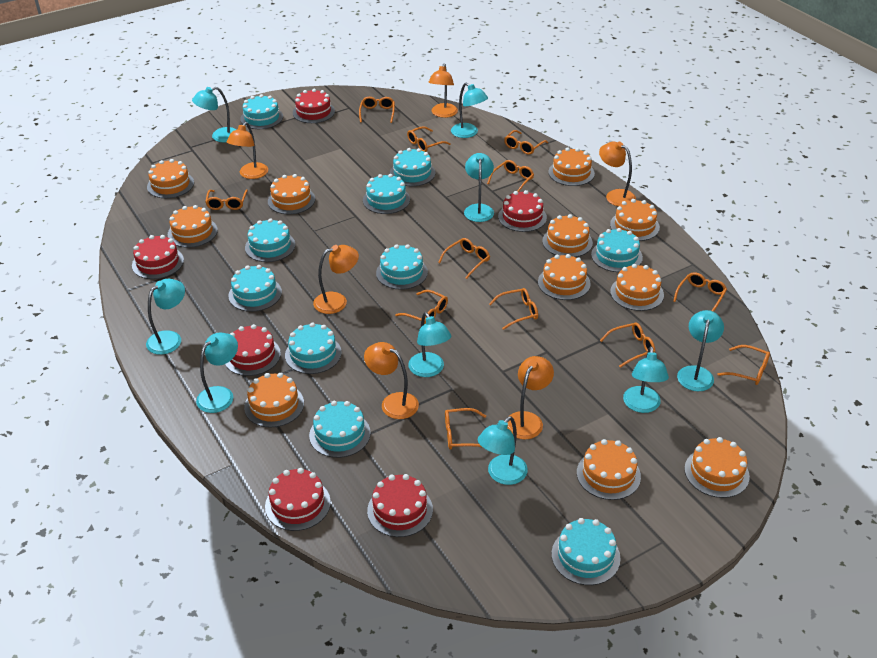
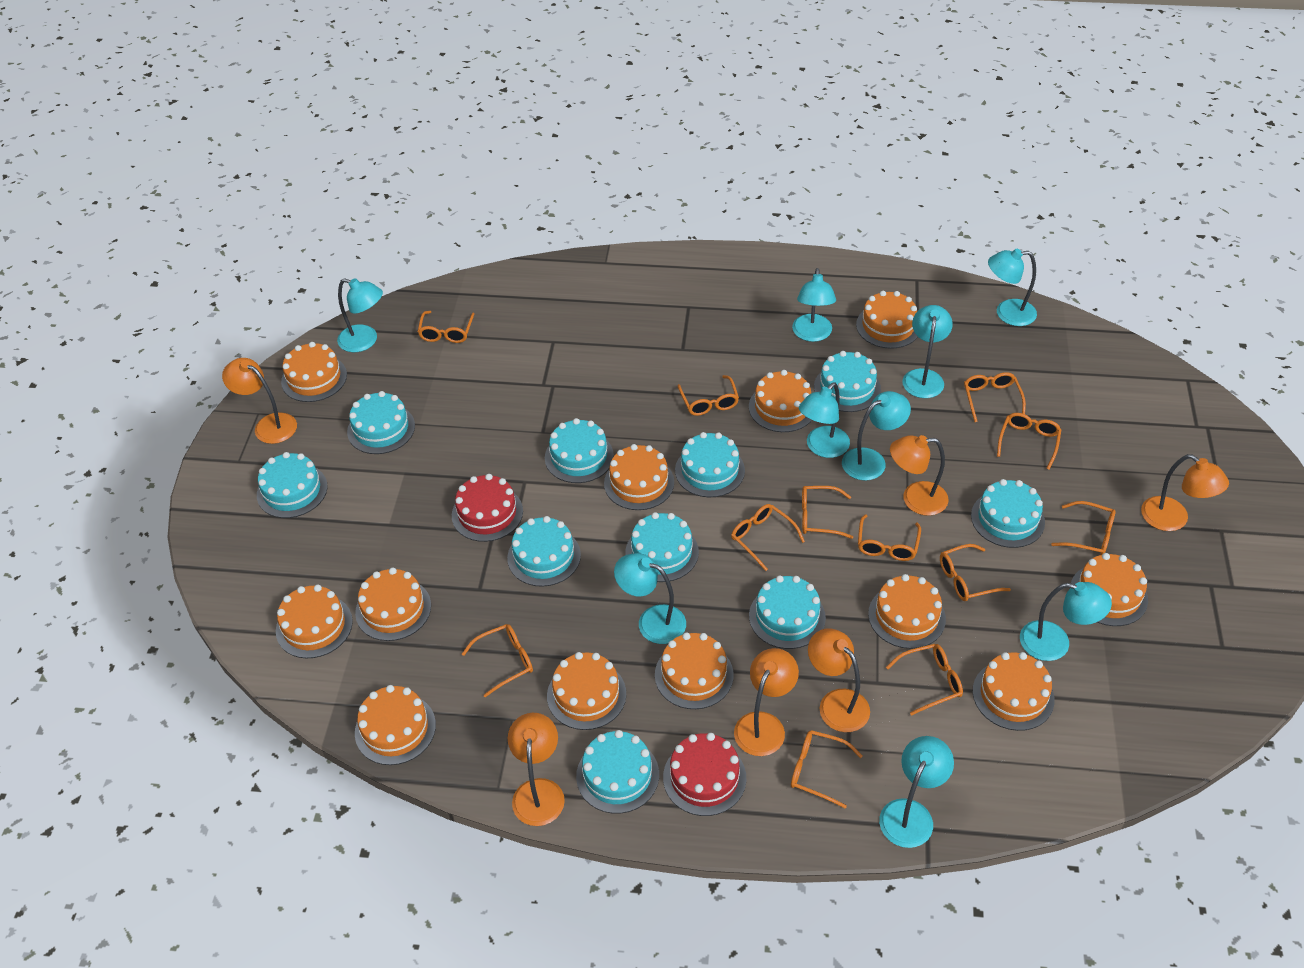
orange cake: 11 -> 12
red cake: 6 -> 2

